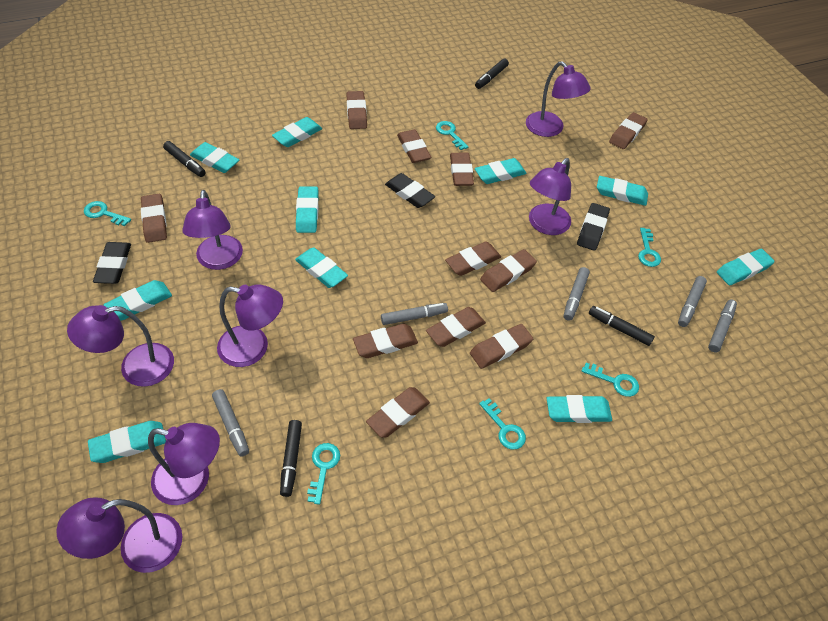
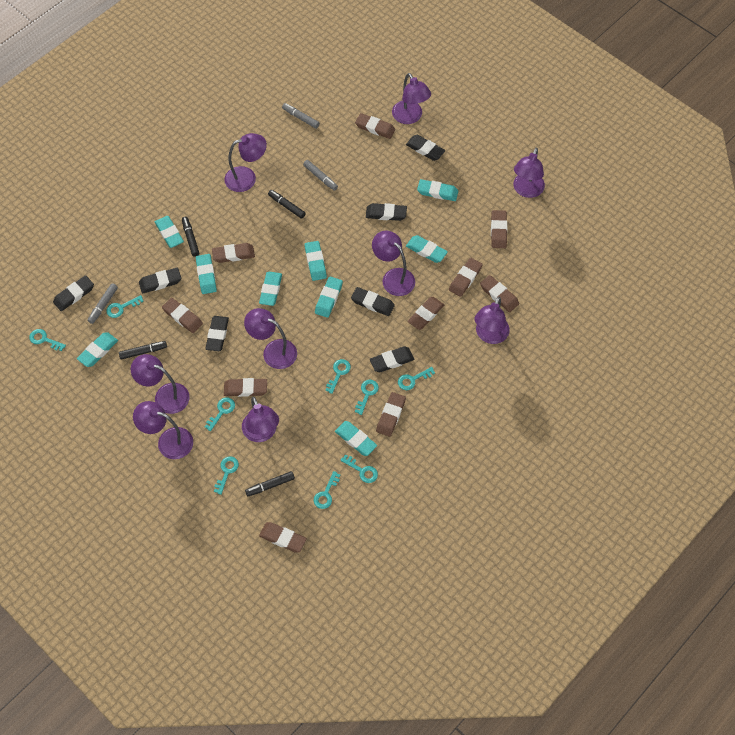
black eraser: 3 -> 7
brown eraser: 11 -> 10
grey marker: 5 -> 3
purple lamp: 7 -> 9
turquoise eraser: 10 -> 9
turquoise key: 6 -> 9

